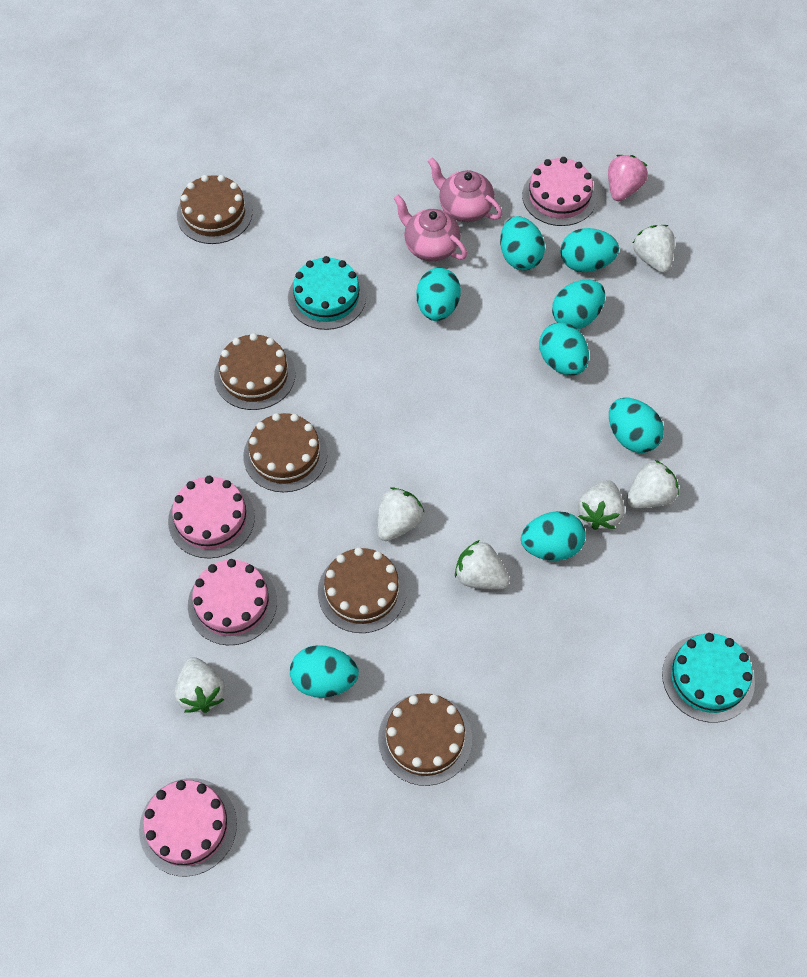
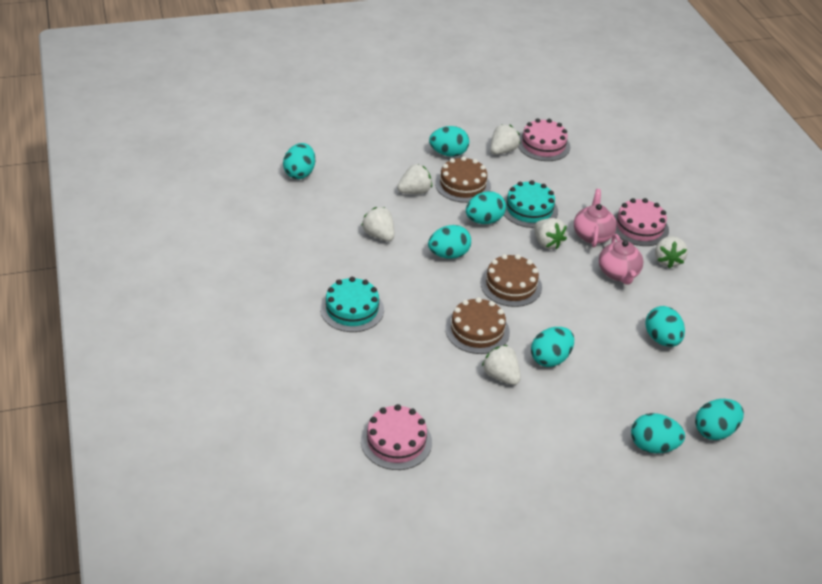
brown cake: 5 -> 3
pink cake: 4 -> 3
pink strawberry: 1 -> 0

